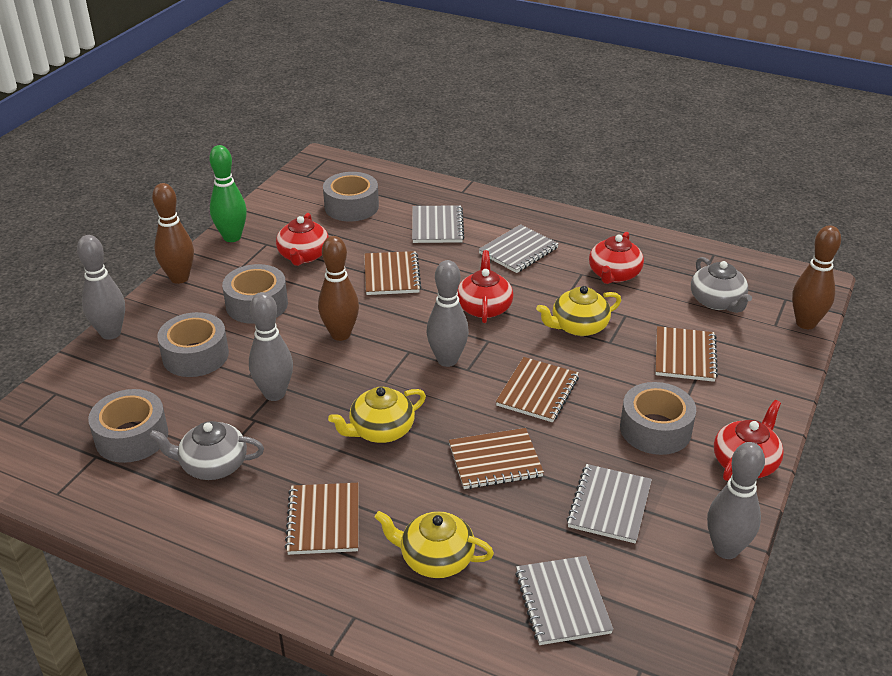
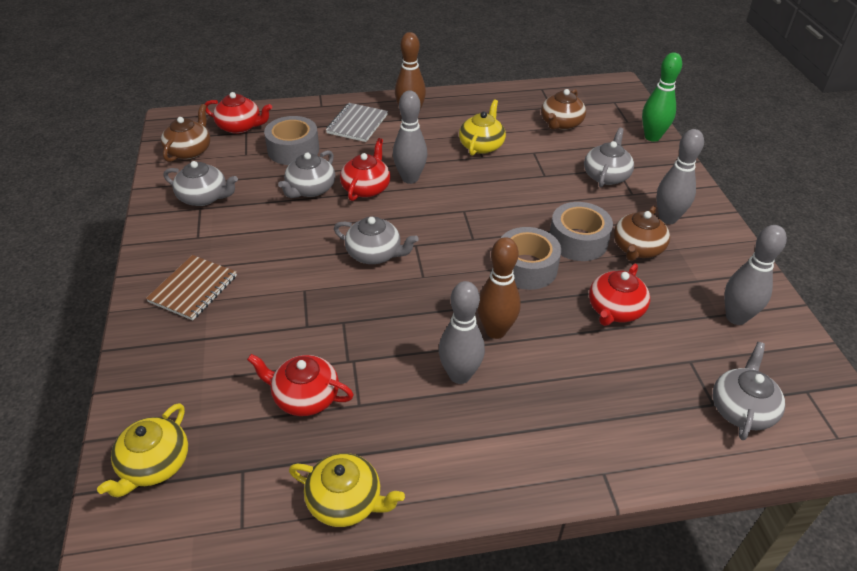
brown bowling pin: 3 -> 2
brown notebook: 5 -> 1
brown teapot: 0 -> 3
grey notebook: 4 -> 1
grey tape: 5 -> 3
grey teapot: 2 -> 5

